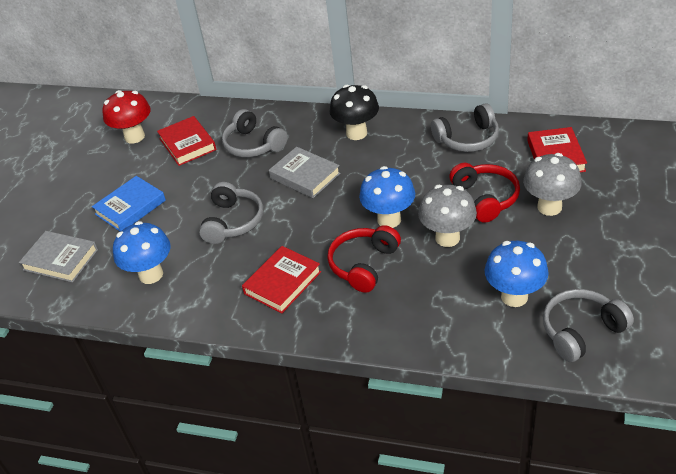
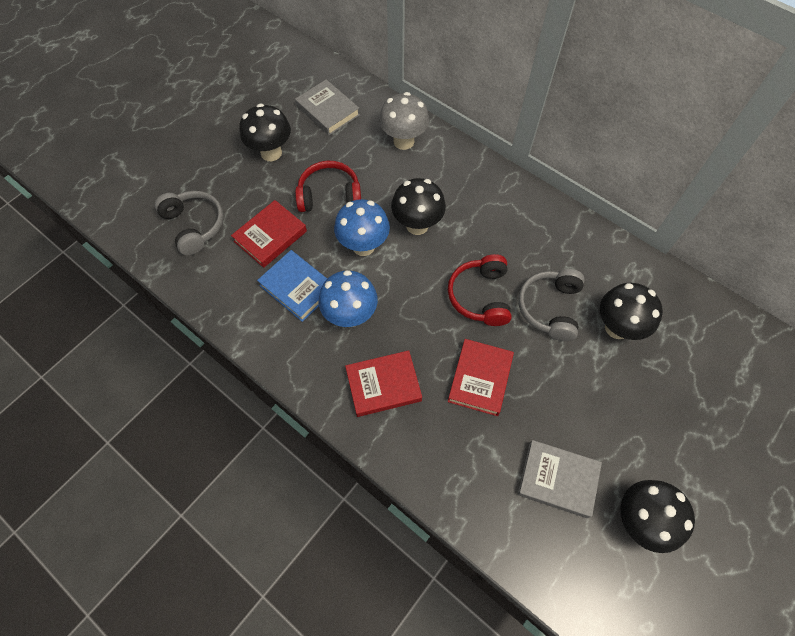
black mushroom: 1 -> 4
blue mushroom: 3 -> 2
grey headphones: 4 -> 2
grey mushroom: 2 -> 1
red mushroom: 1 -> 0

